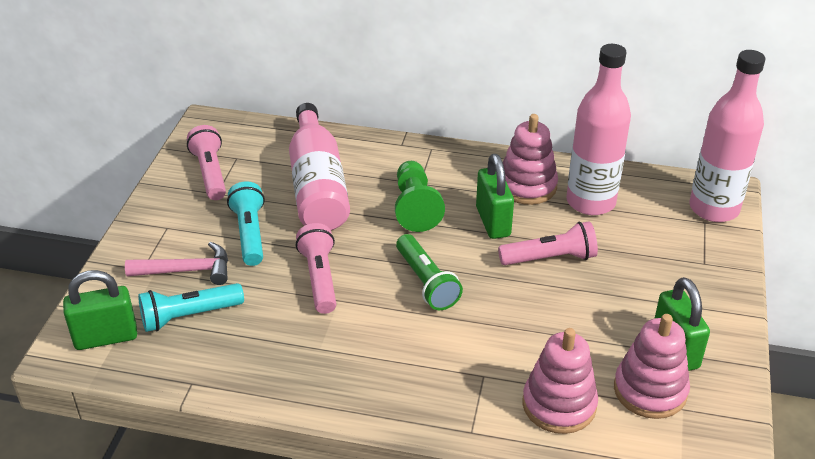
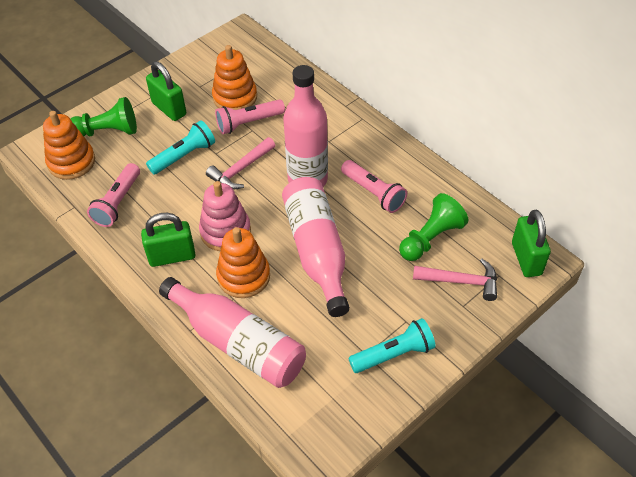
green flashlight: 1 -> 0
green pawn: 1 -> 2
orange stacking toy: 0 -> 3
pink hammer: 1 -> 2
pink stacking toy: 3 -> 1

